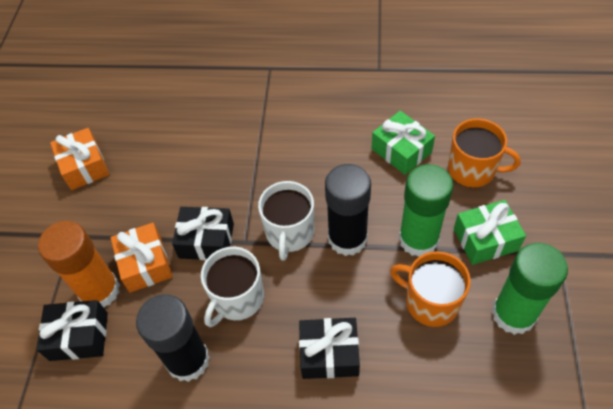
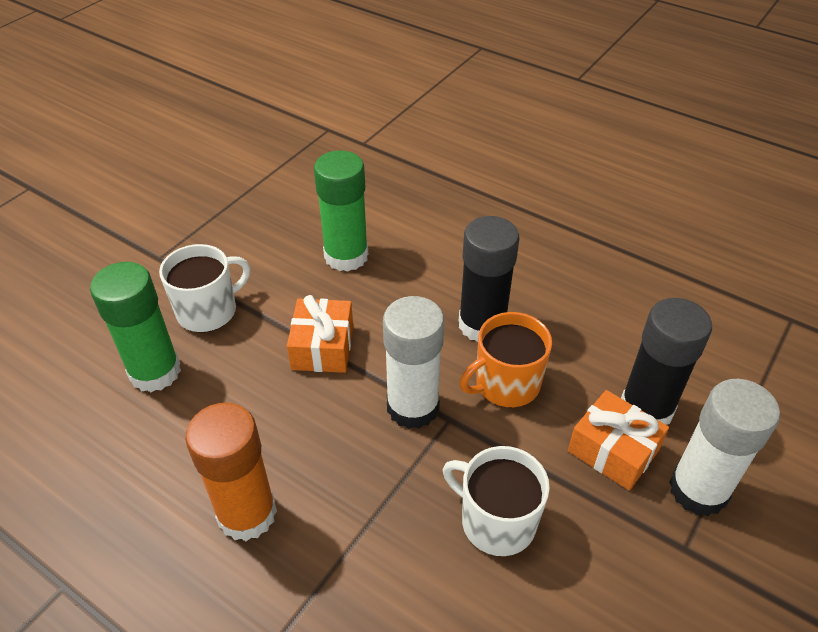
black gift: 3 -> 0
green gift: 2 -> 0
orange mug: 2 -> 1
white glue stick: 0 -> 2

